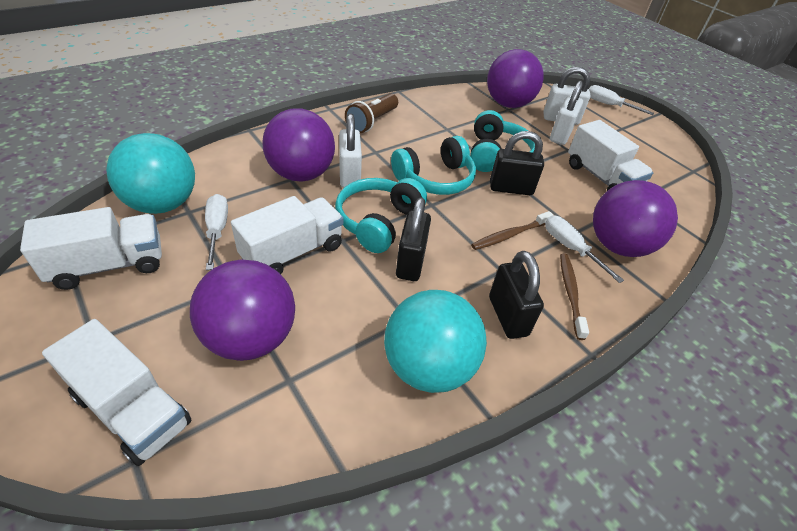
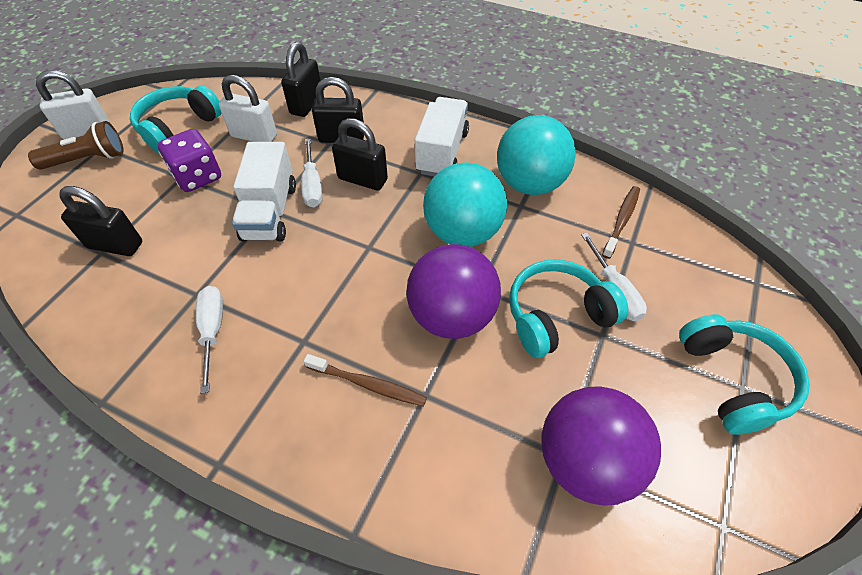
black padlock: 3 -> 4
purple ball: 4 -> 2
purple dice: 0 -> 1
white padlock: 3 -> 2
white truck: 4 -> 2

